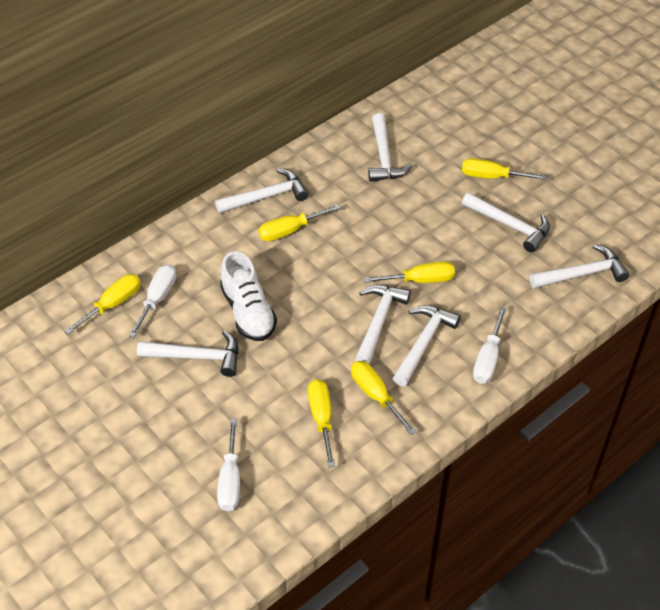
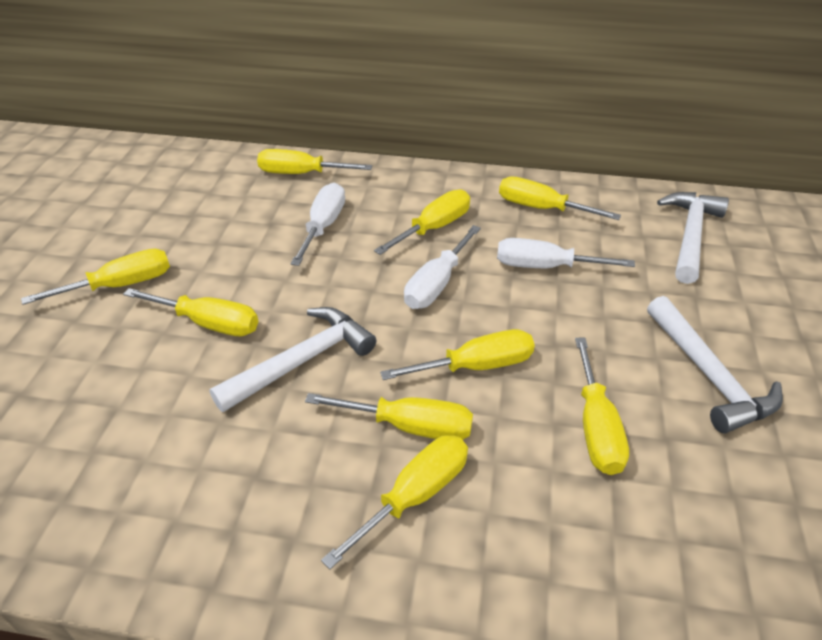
white hammer: 7 -> 3
white shoe: 1 -> 0
yellow screwdriver: 6 -> 9

